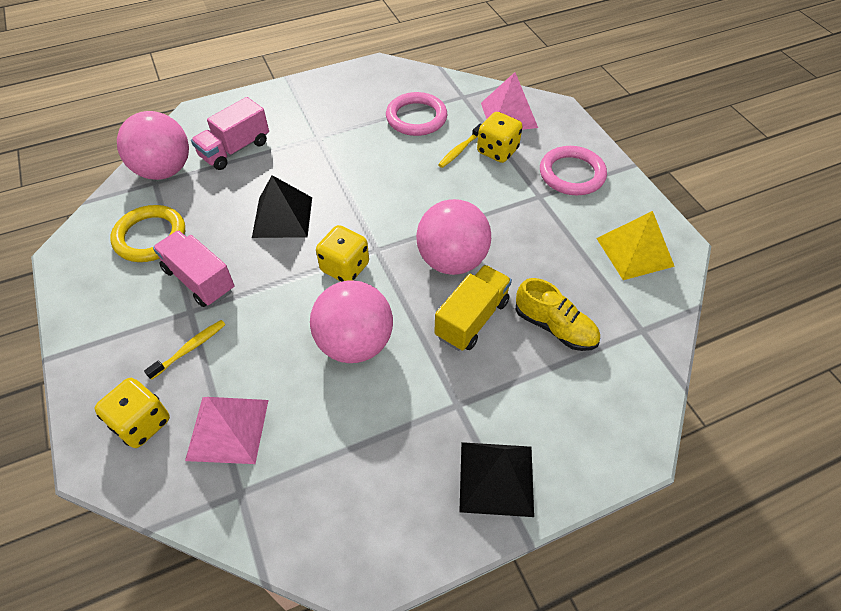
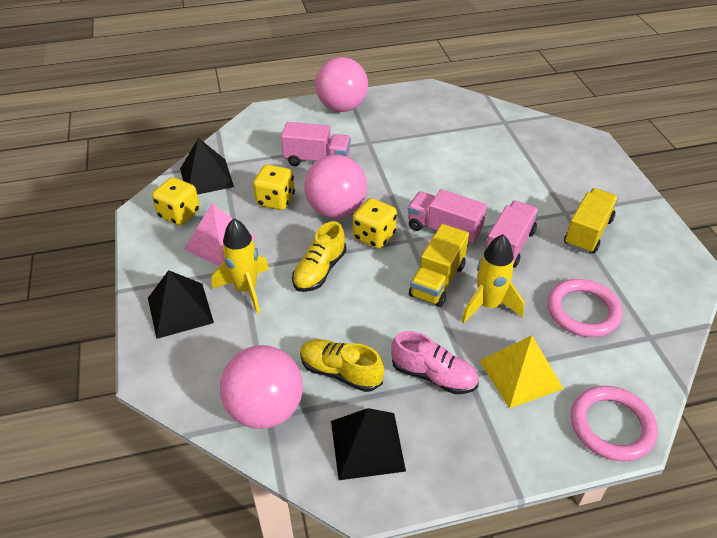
black pyramid: 2 -> 3
pink pyramid: 2 -> 1
pink shoe: 0 -> 1
pink truck: 2 -> 3
yellow ring: 1 -> 0
yellow rocket: 0 -> 2
yellow shoe: 1 -> 2
yellow toothbrush: 2 -> 0
yellow truck: 1 -> 2

